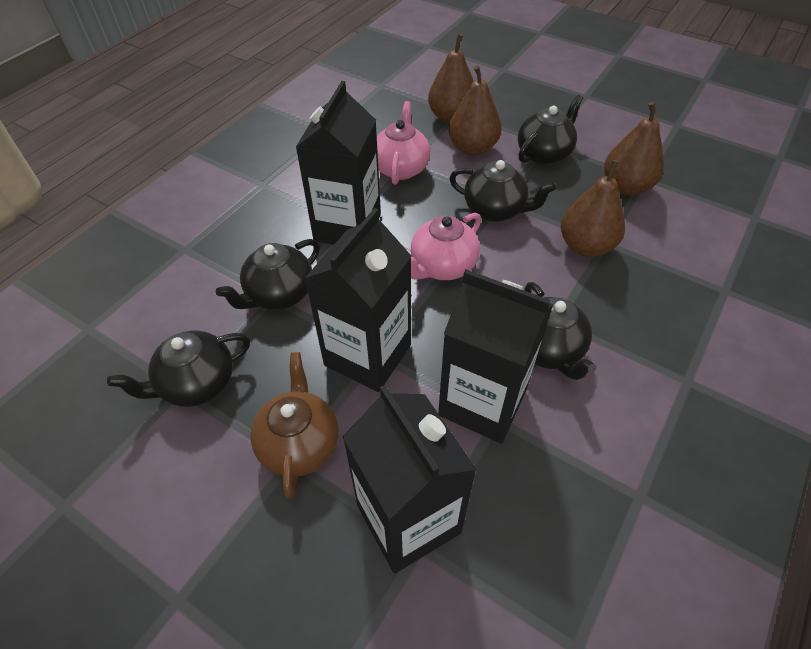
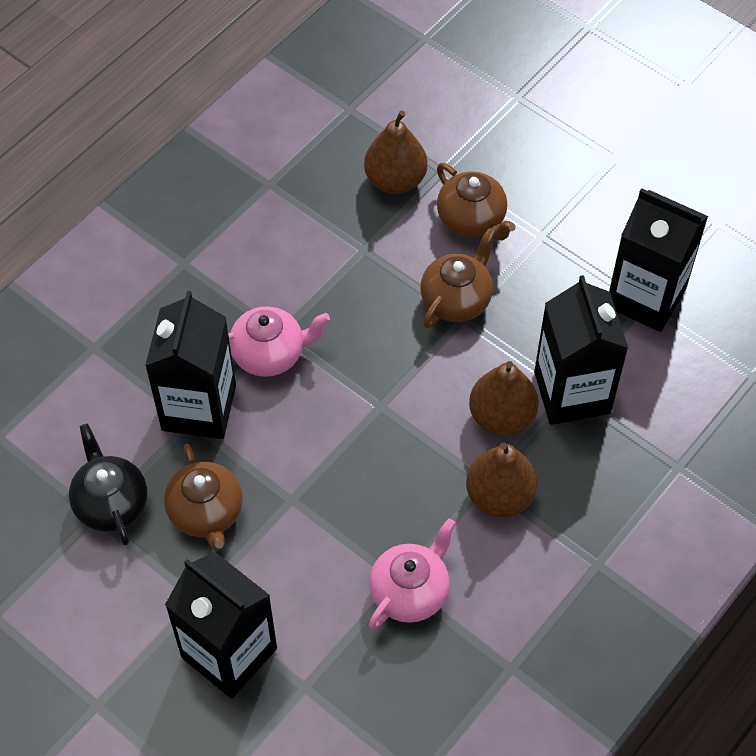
black teapot: 5 -> 1
brown pear: 4 -> 3
brown teapot: 1 -> 3

